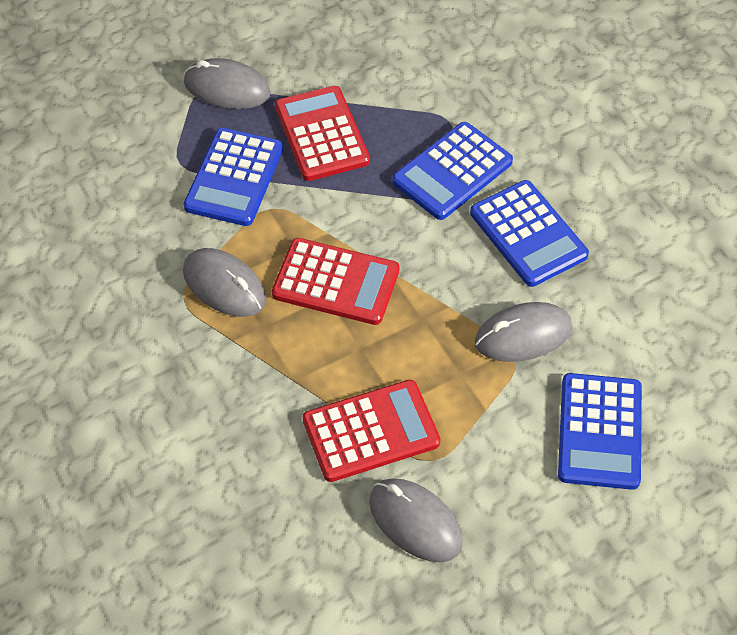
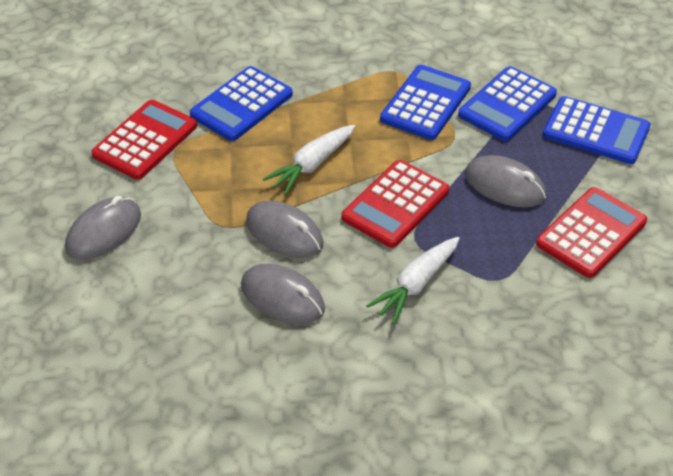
white carrot: 0 -> 2

